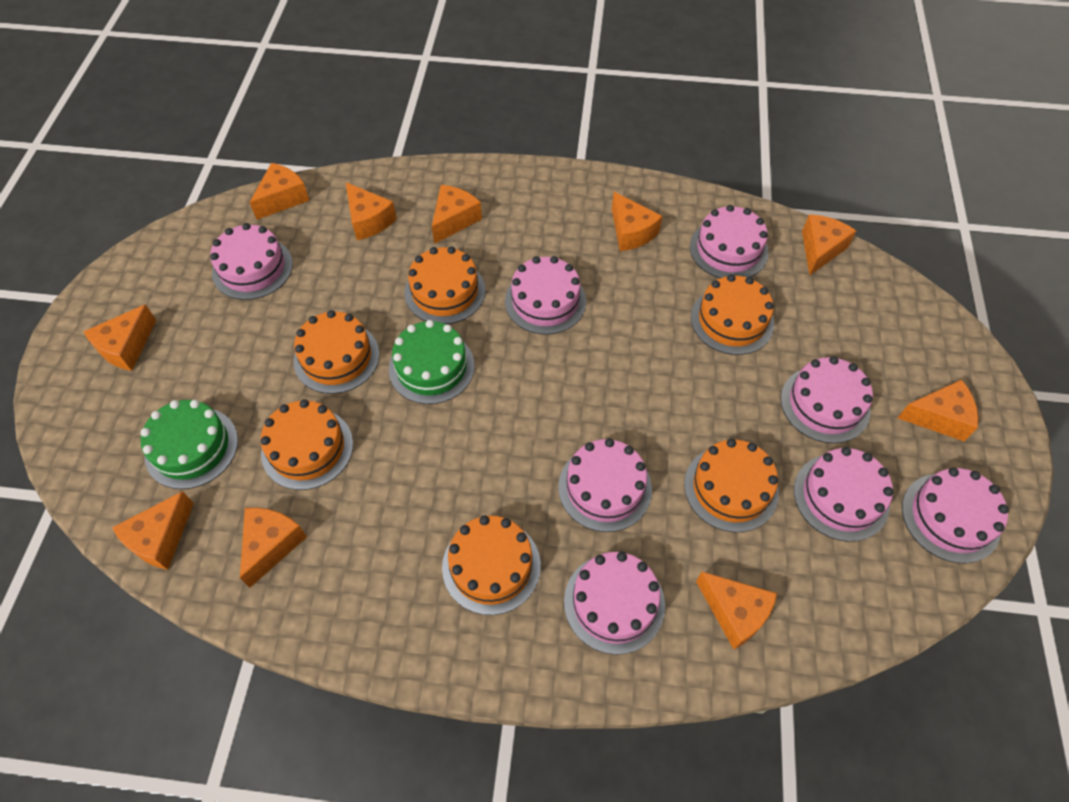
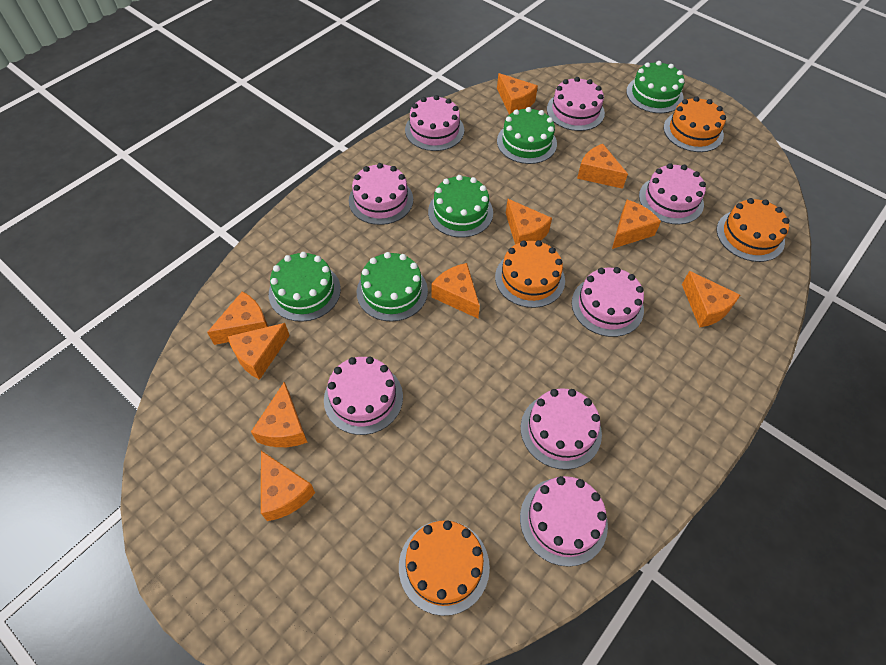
green cake: 2 -> 5
orange cake: 6 -> 4

